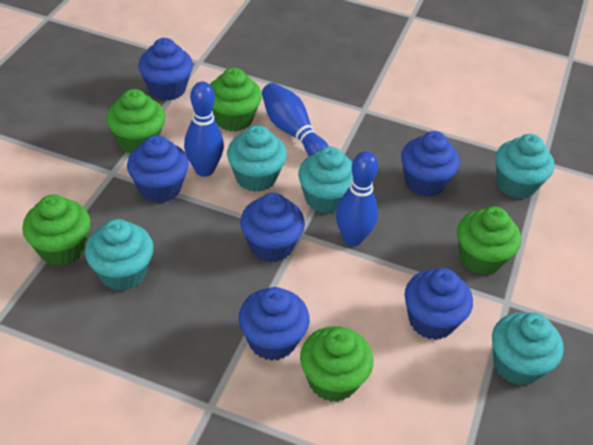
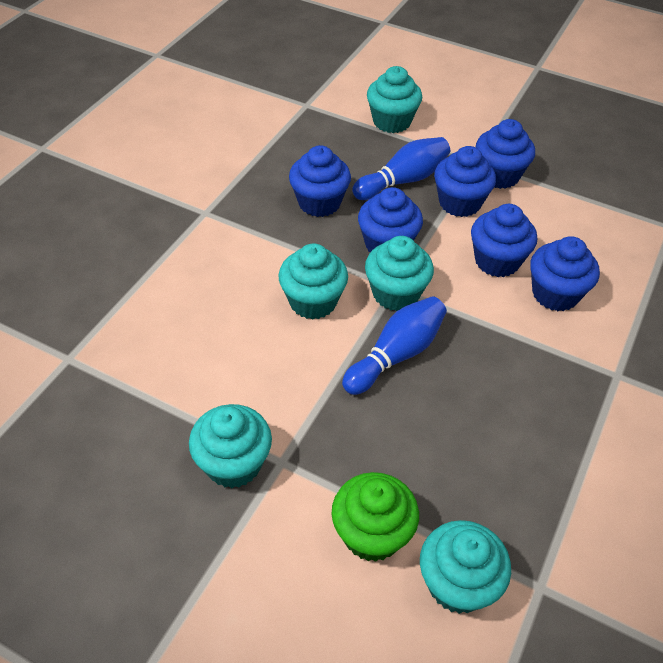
blue bowling pin: 3 -> 2
green cupcake: 5 -> 1

